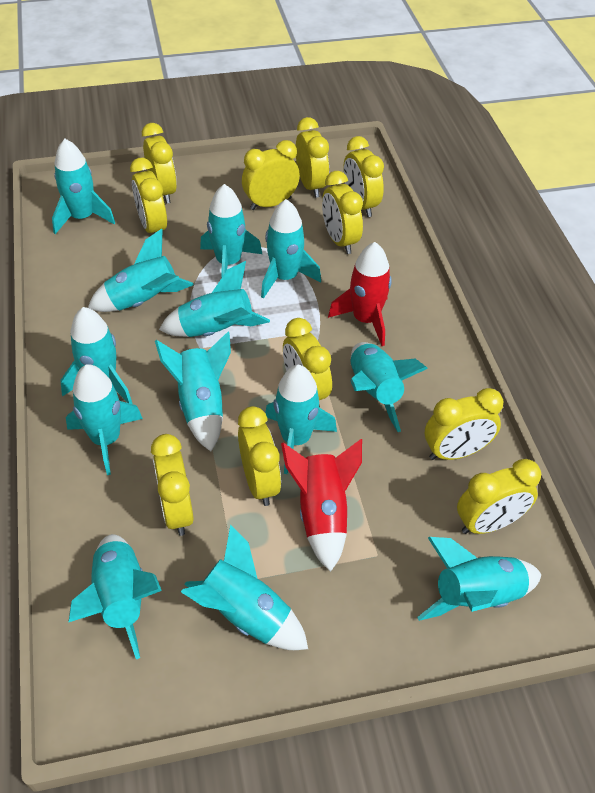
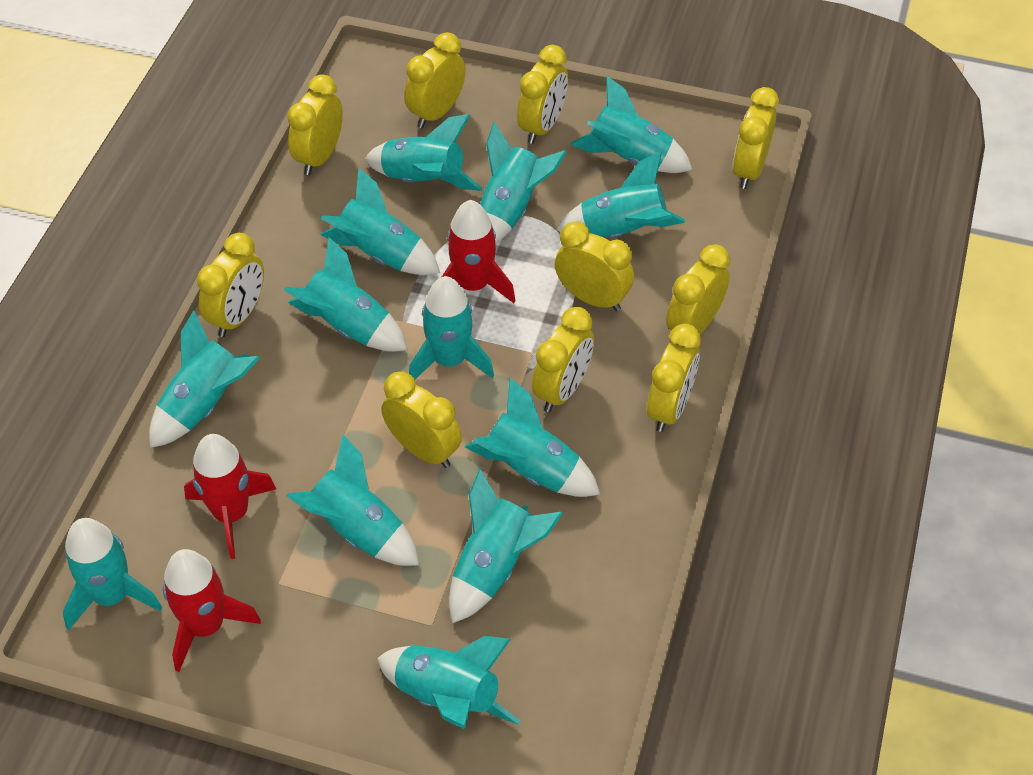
red rocket: 2 -> 3
yellow clock: 11 -> 10

